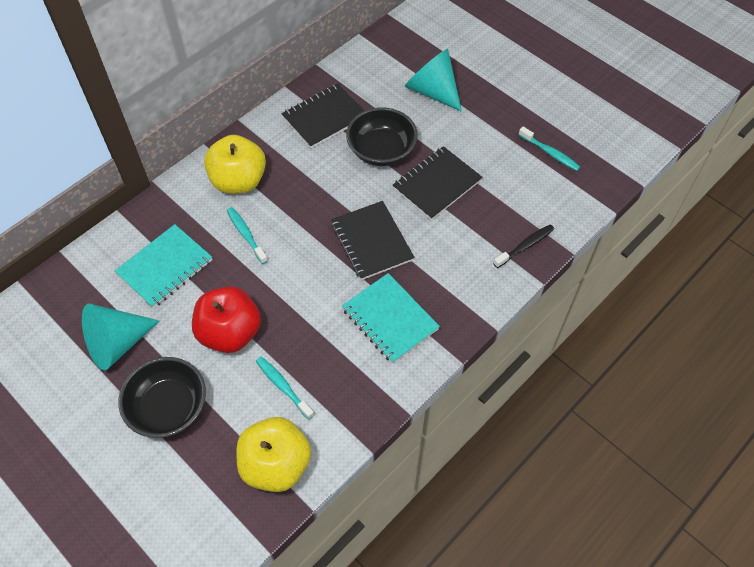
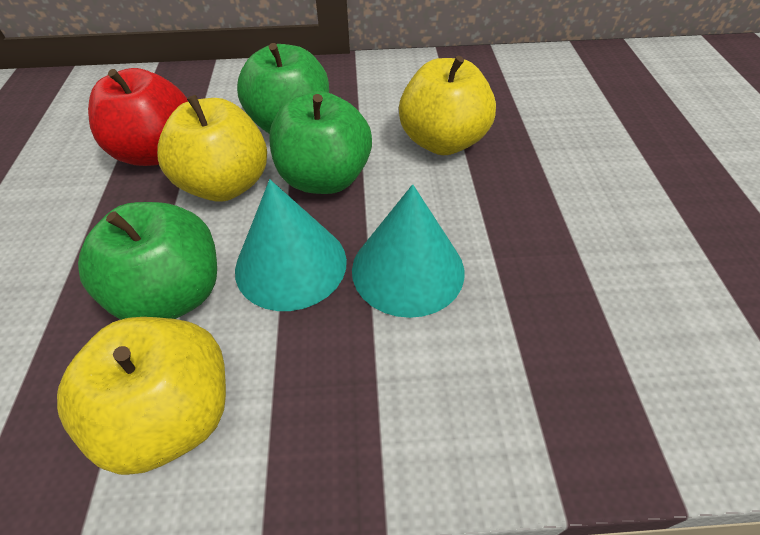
black bowl: 2 -> 0
black notebook: 3 -> 0
black toothbrush: 1 -> 0
green apple: 0 -> 3
turquoise notebook: 2 -> 0
turquoise toothbrush: 3 -> 0
yellow apple: 2 -> 3

